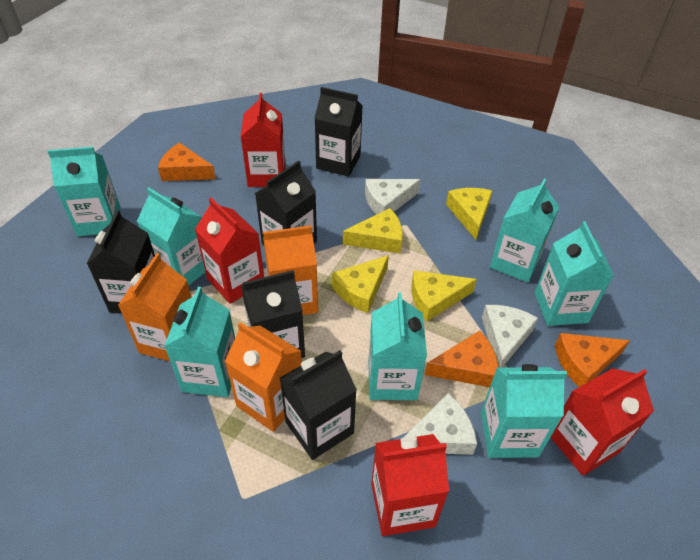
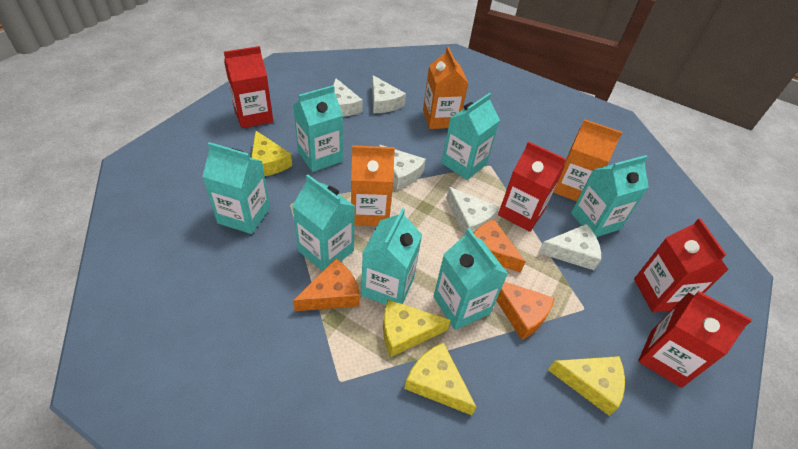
black carton: 5 -> 0
white cheese: 3 -> 5

